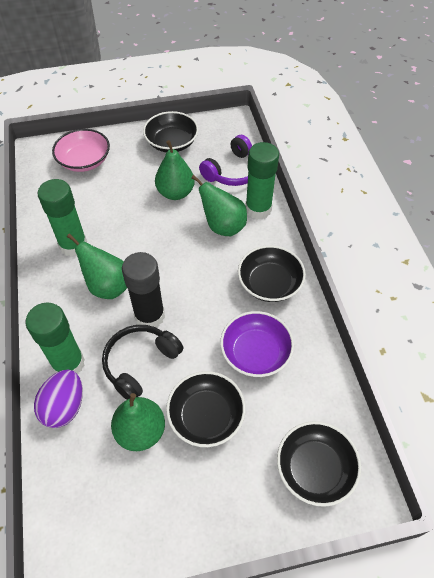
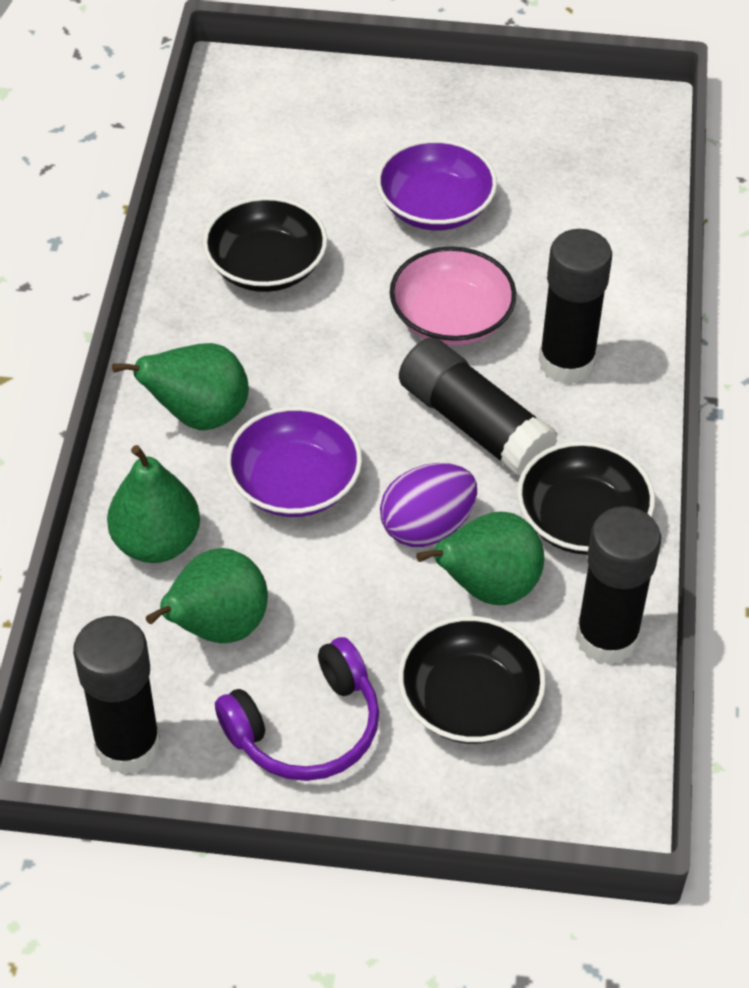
black bowl: 4 -> 3
black glue stick: 1 -> 4
black headphones: 1 -> 0
green glue stick: 3 -> 0
purple bowl: 1 -> 2

